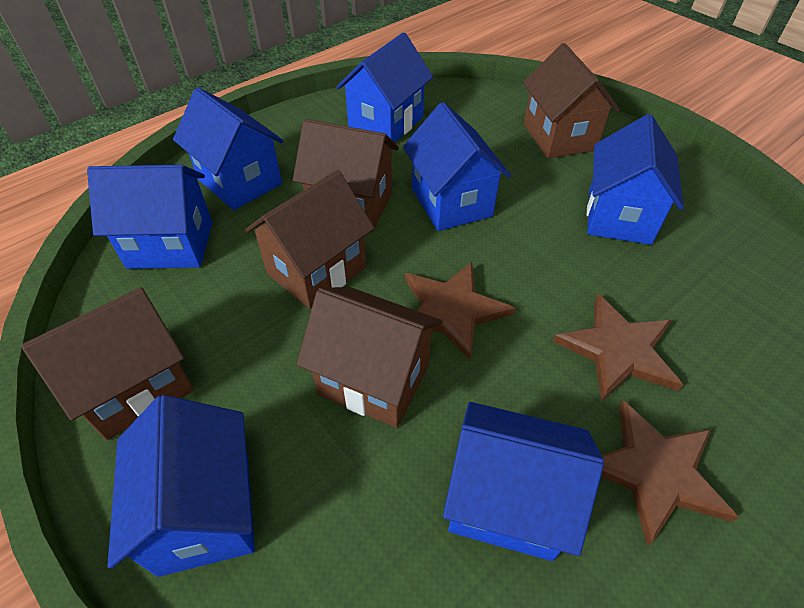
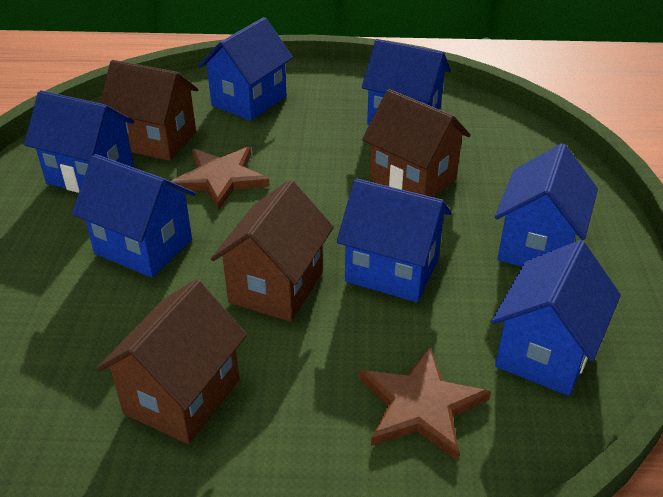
brown house: 5 -> 4
brown star: 3 -> 2

